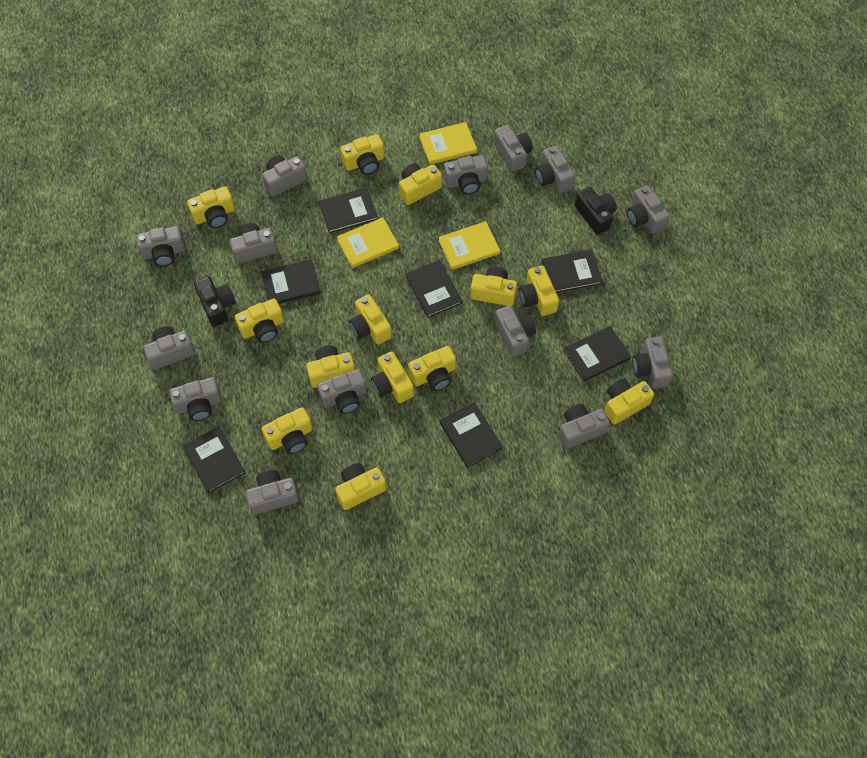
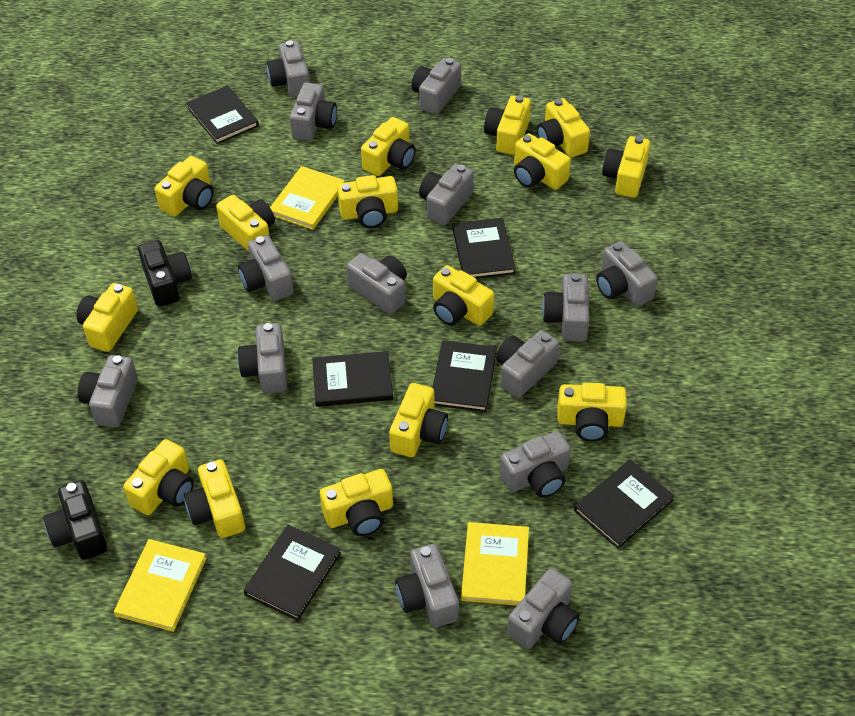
black book: 7 -> 6
yellow camera: 13 -> 15

